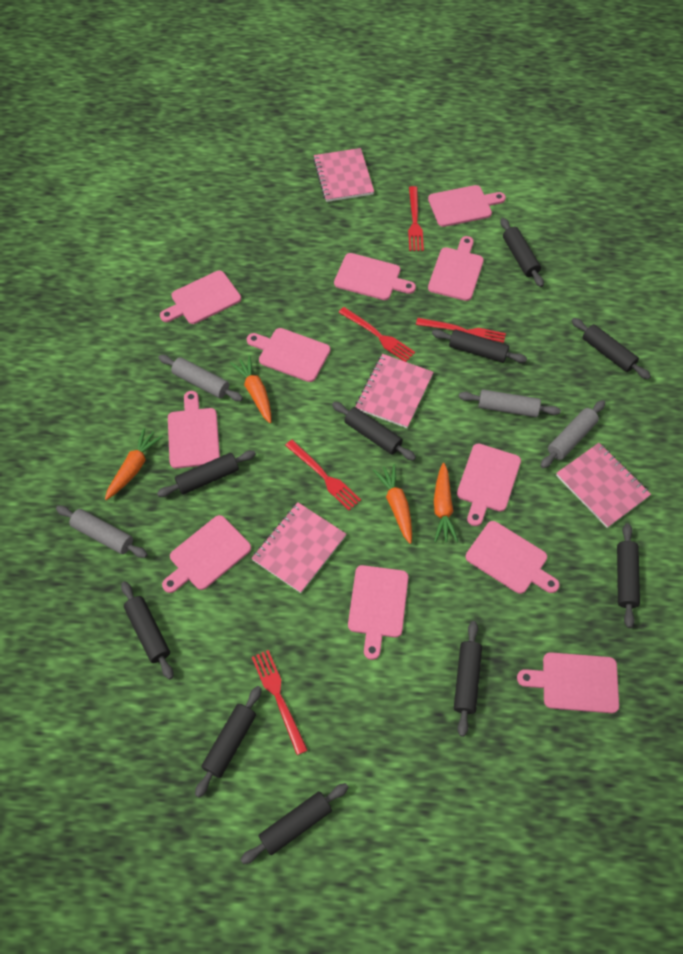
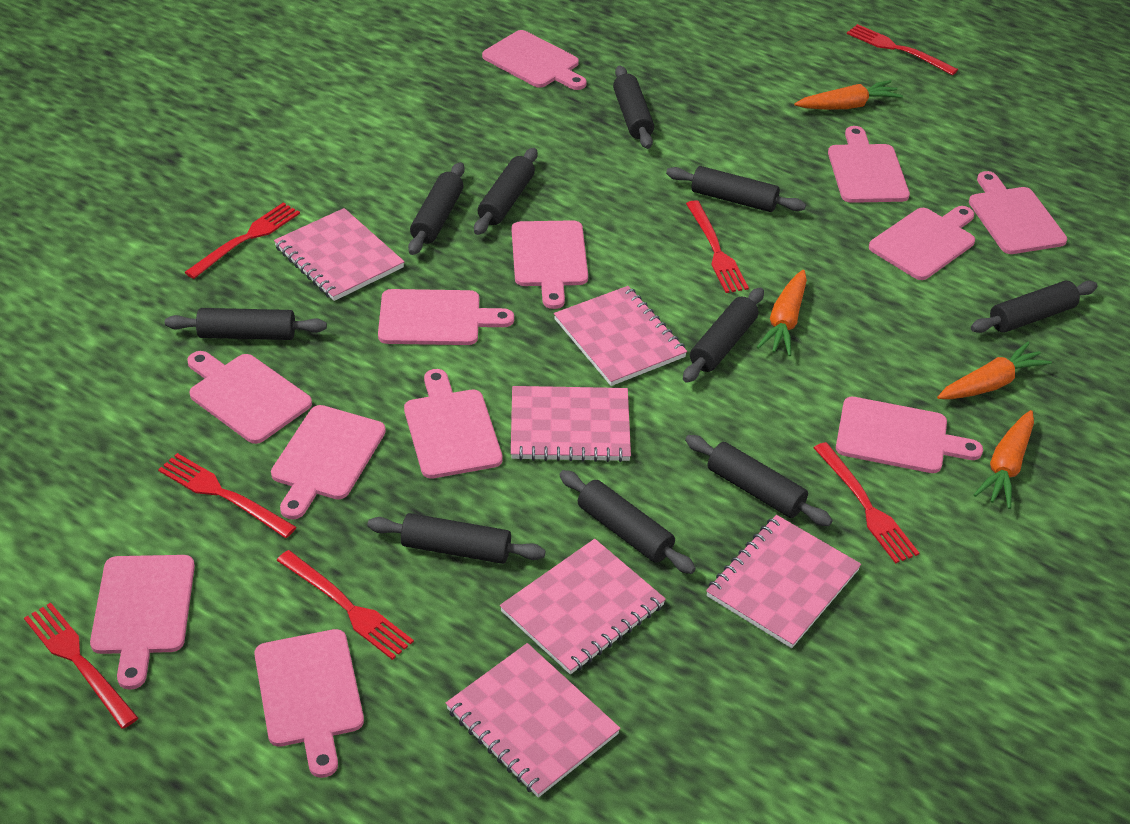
grey rolling pin: 4 -> 0
pink cutting board: 11 -> 12
pink notebook: 4 -> 6
red fork: 5 -> 7

